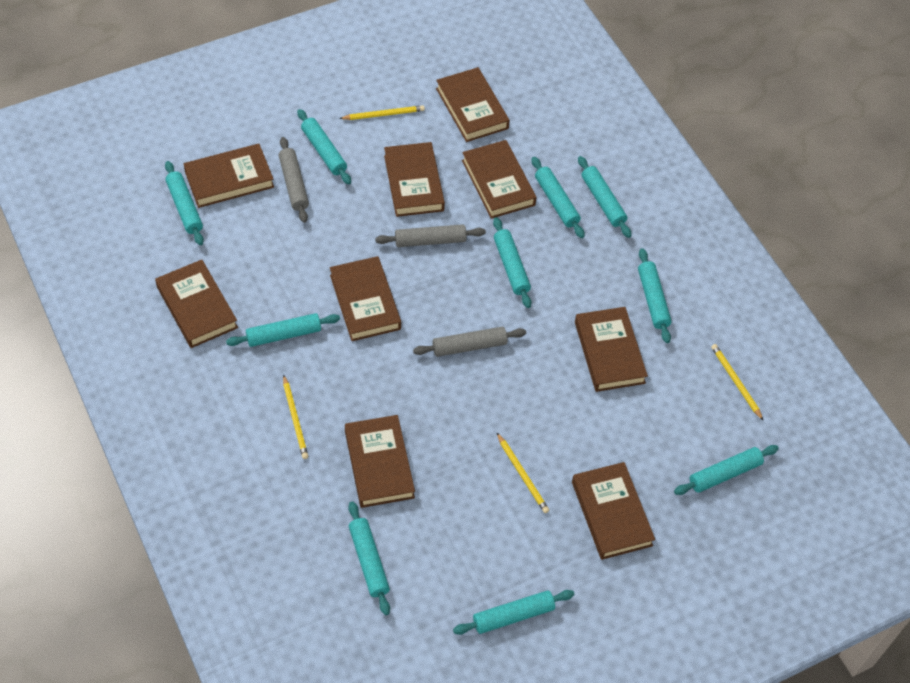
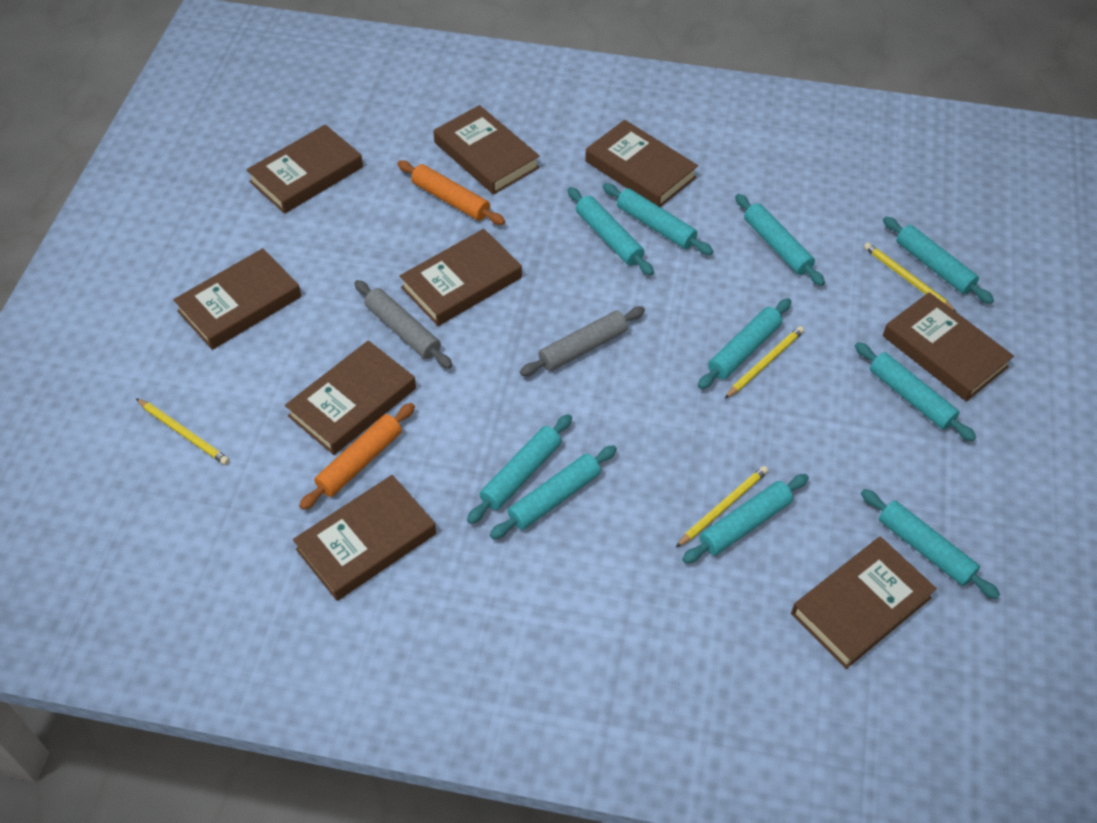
grey rolling pin: 3 -> 2
orange rolling pin: 0 -> 2

